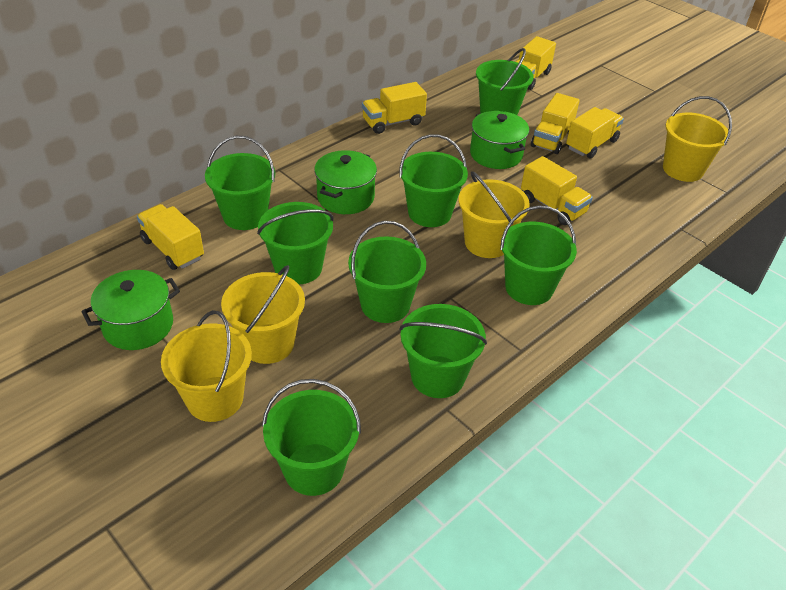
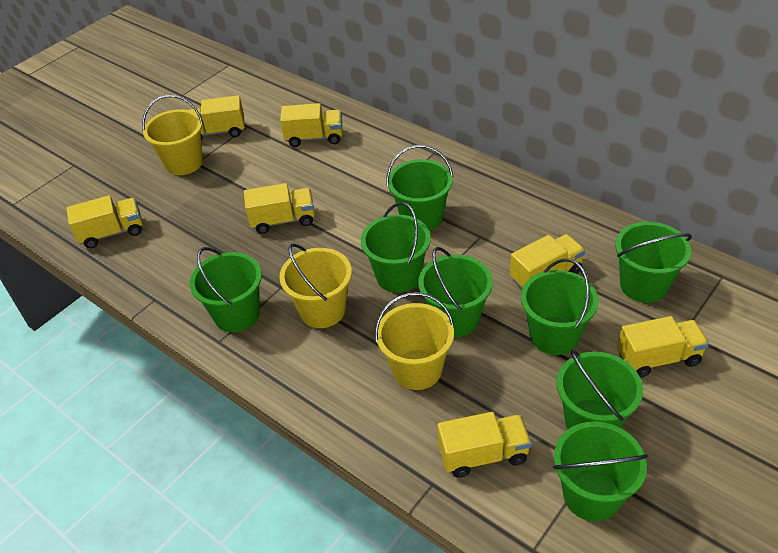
green pot: 3 -> 0
yellow bucket: 4 -> 3
yellow truck: 6 -> 7

